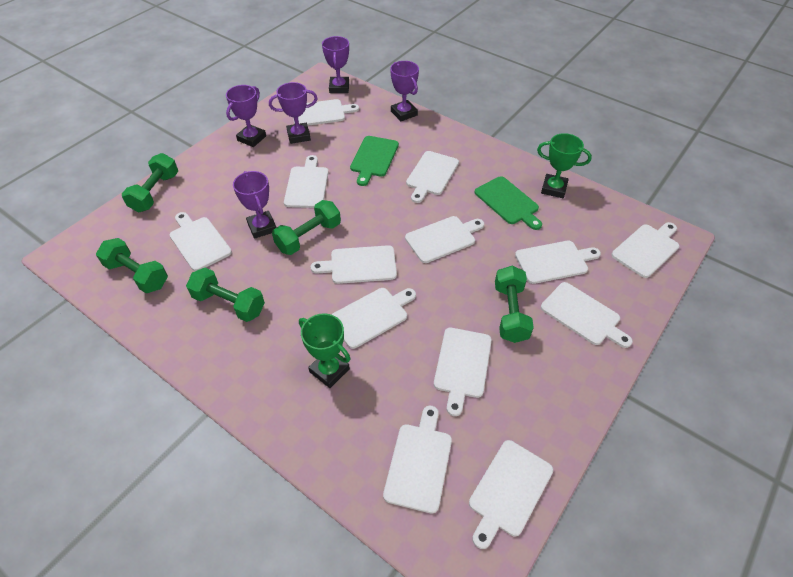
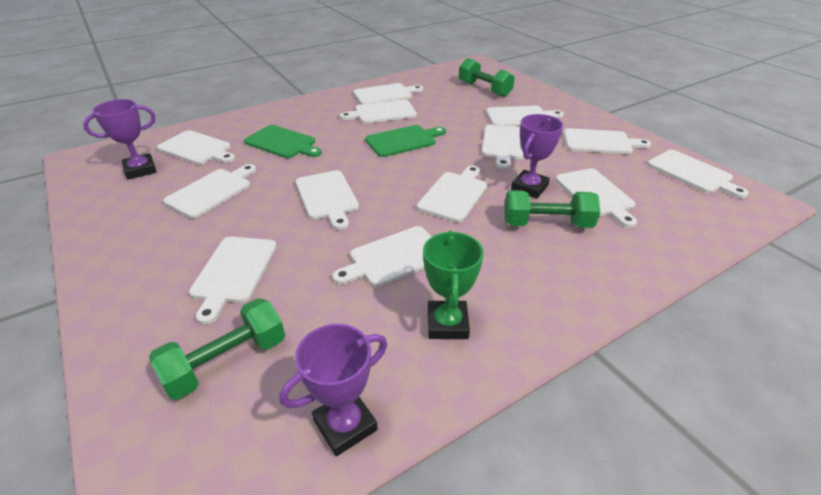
green dumbbell: 5 -> 3
green trophy: 2 -> 1
purple trophy: 5 -> 3

